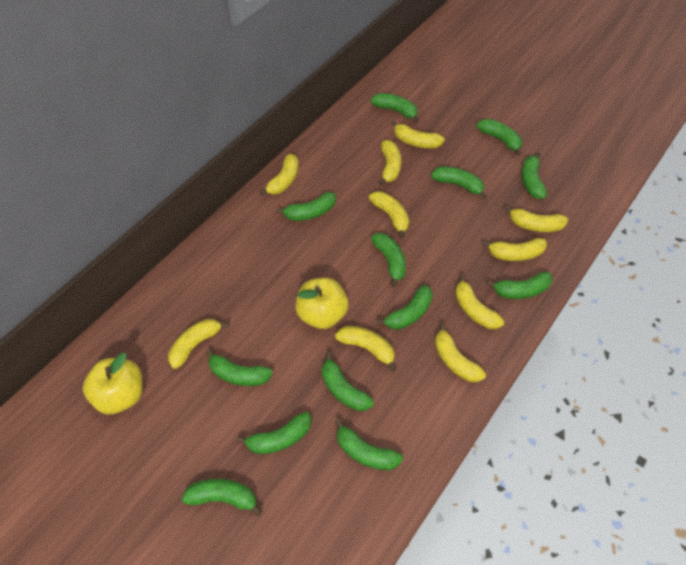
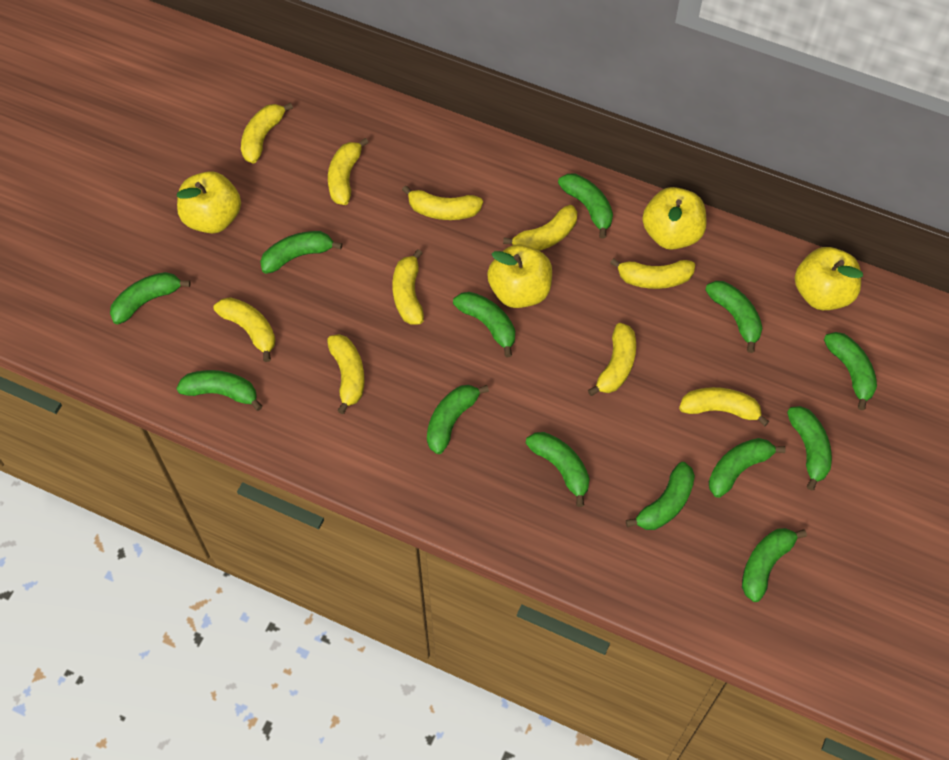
yellow apple: 2 -> 4

